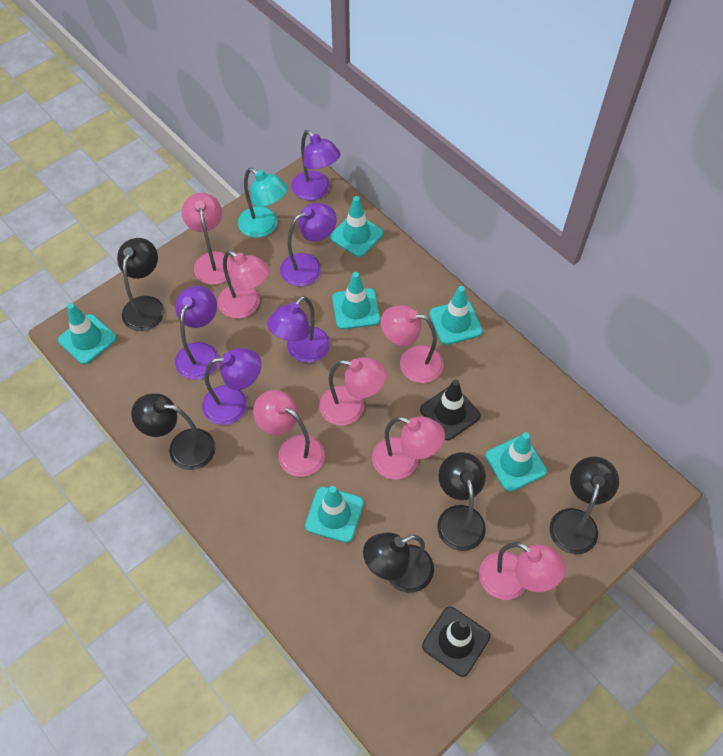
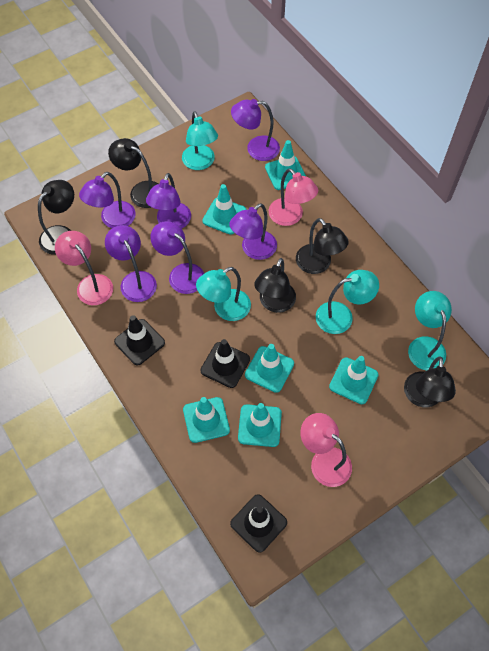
black traffic cone: 2 -> 3
pink lamp: 7 -> 3
purple lamp: 5 -> 6
turquoise lamp: 1 -> 4

